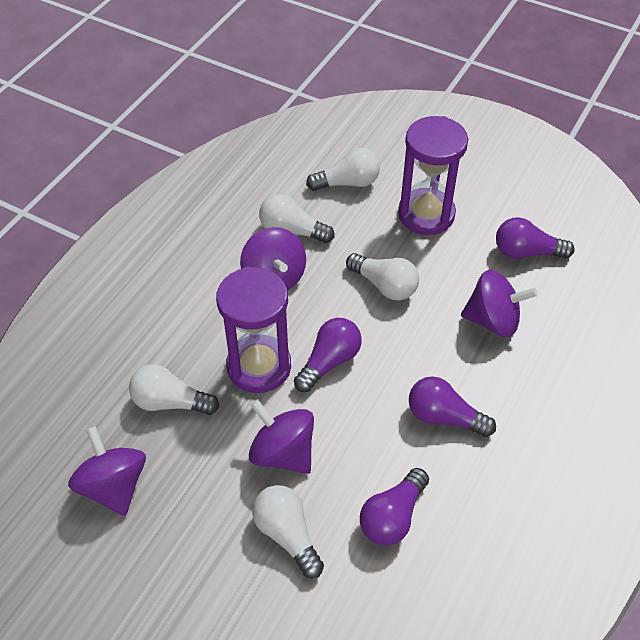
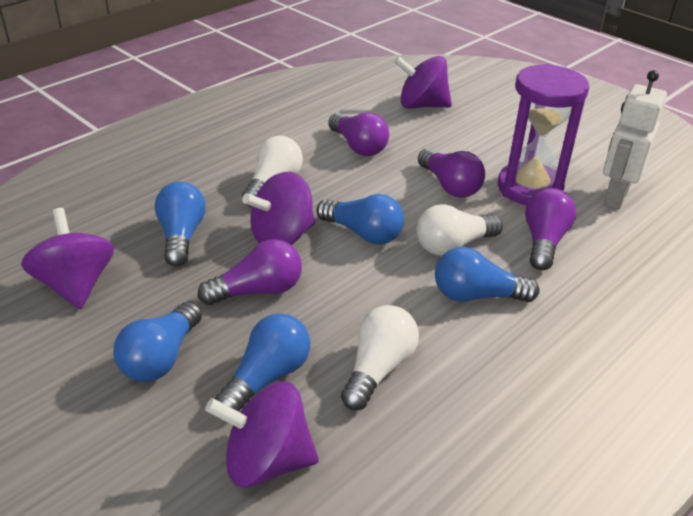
blue light bulb: 0 -> 5
purple hourglass: 2 -> 1
white light bulb: 5 -> 3
white robot: 0 -> 1

